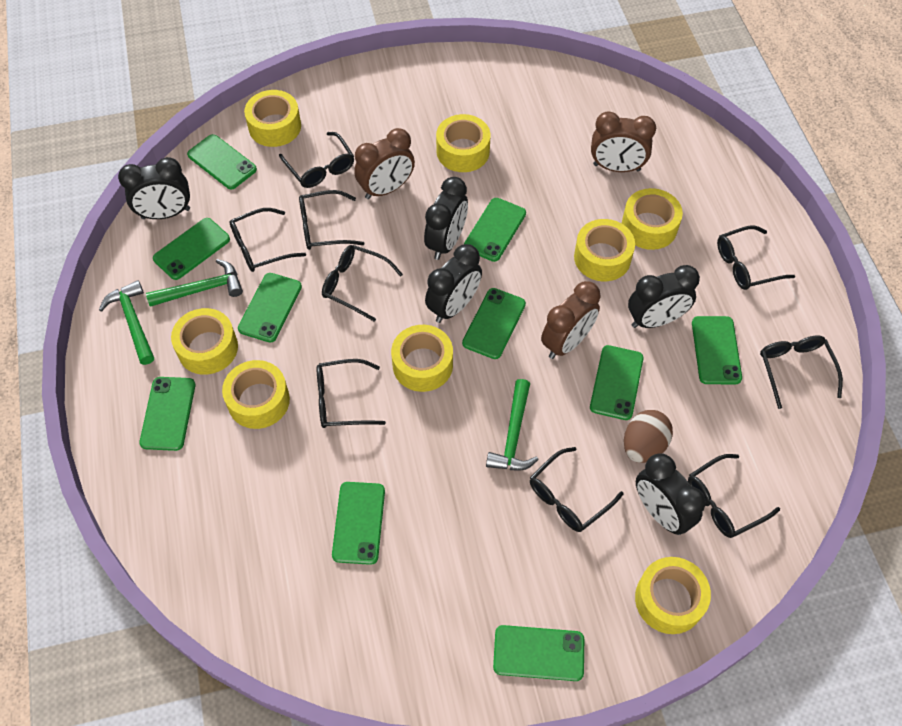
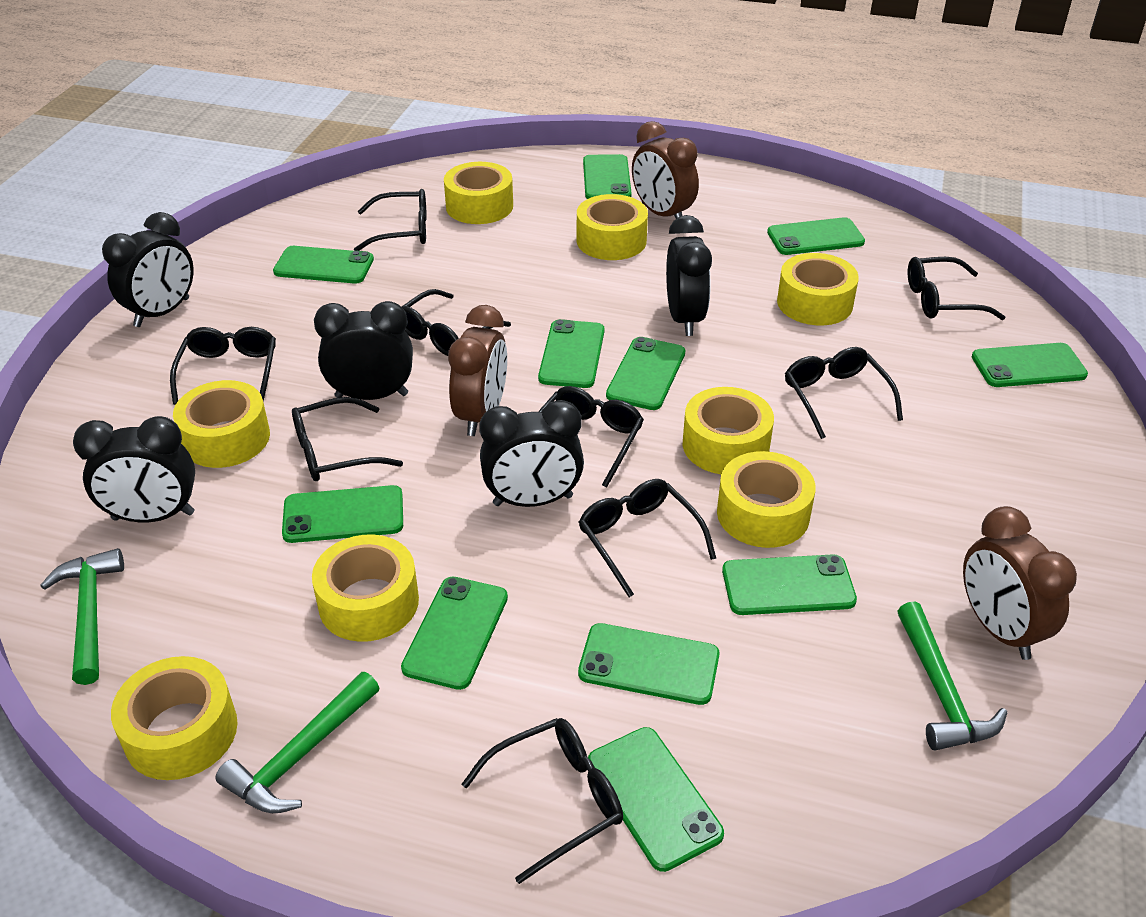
brown egg: 1 -> 0
green phone: 10 -> 11

